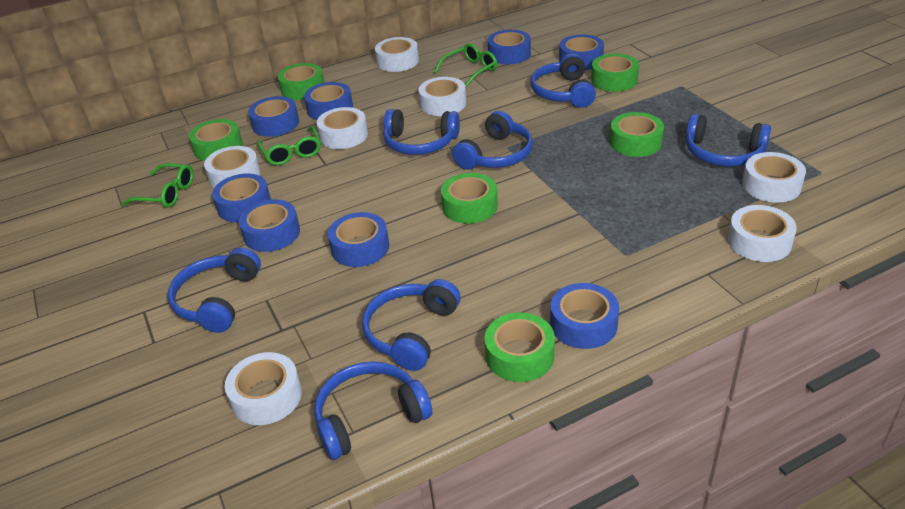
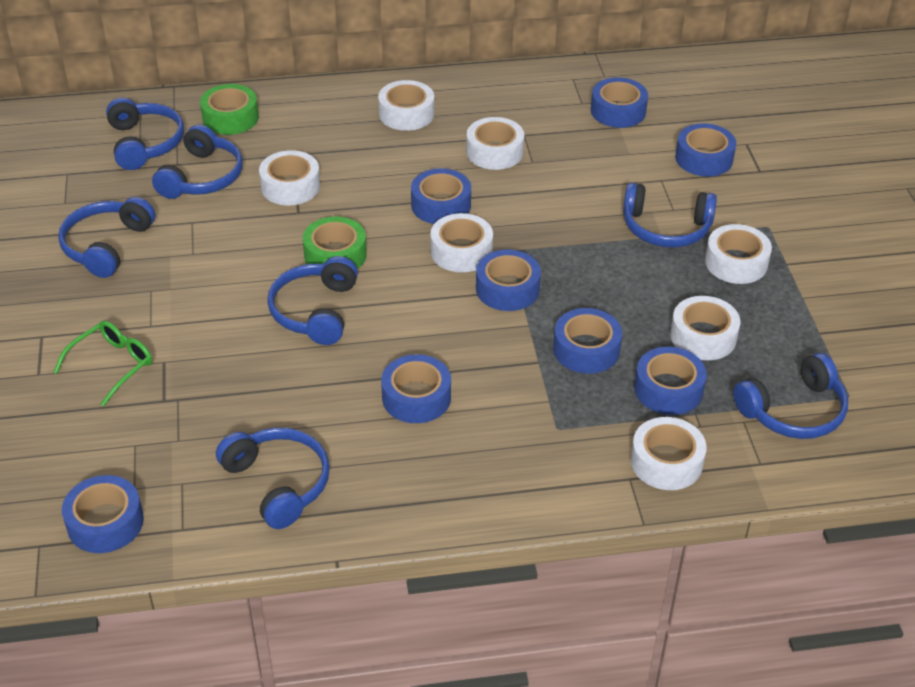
green glasses: 3 -> 1
green tape: 6 -> 2

